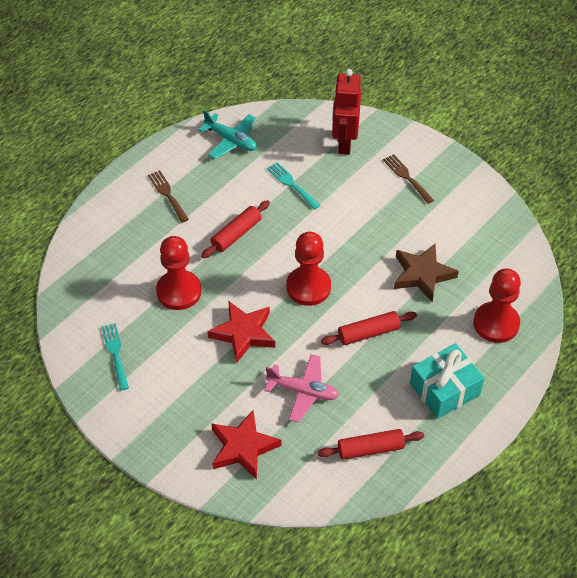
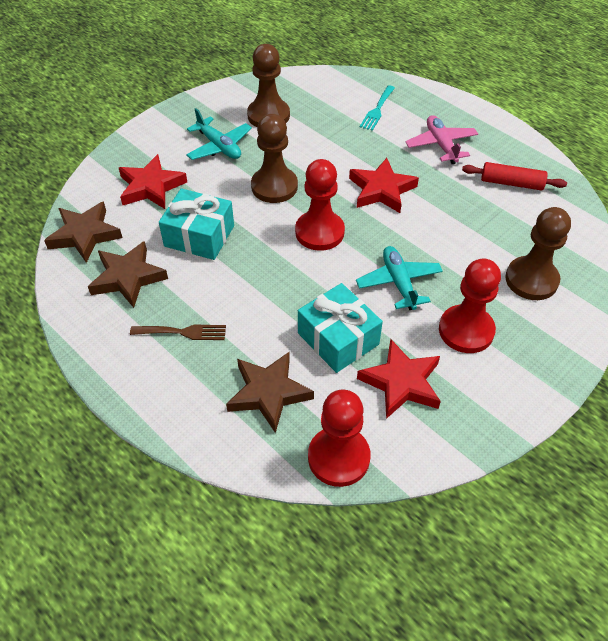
brown fork: 2 -> 1
brown pawn: 0 -> 3
brown star: 1 -> 3
red robot: 1 -> 0
red rolling pin: 3 -> 1
red star: 2 -> 3
turquoise fork: 2 -> 1
turquoise gift: 1 -> 2
turquoise plane: 1 -> 2

